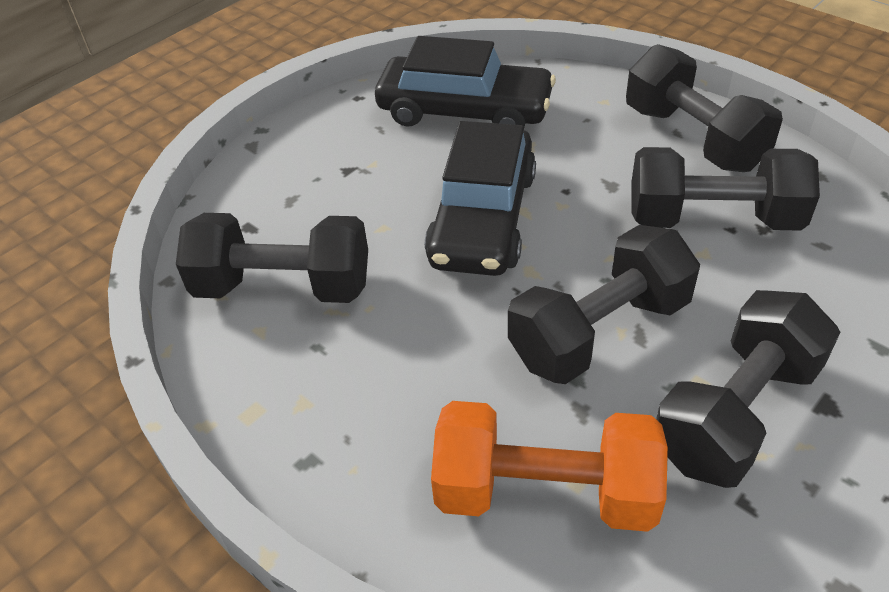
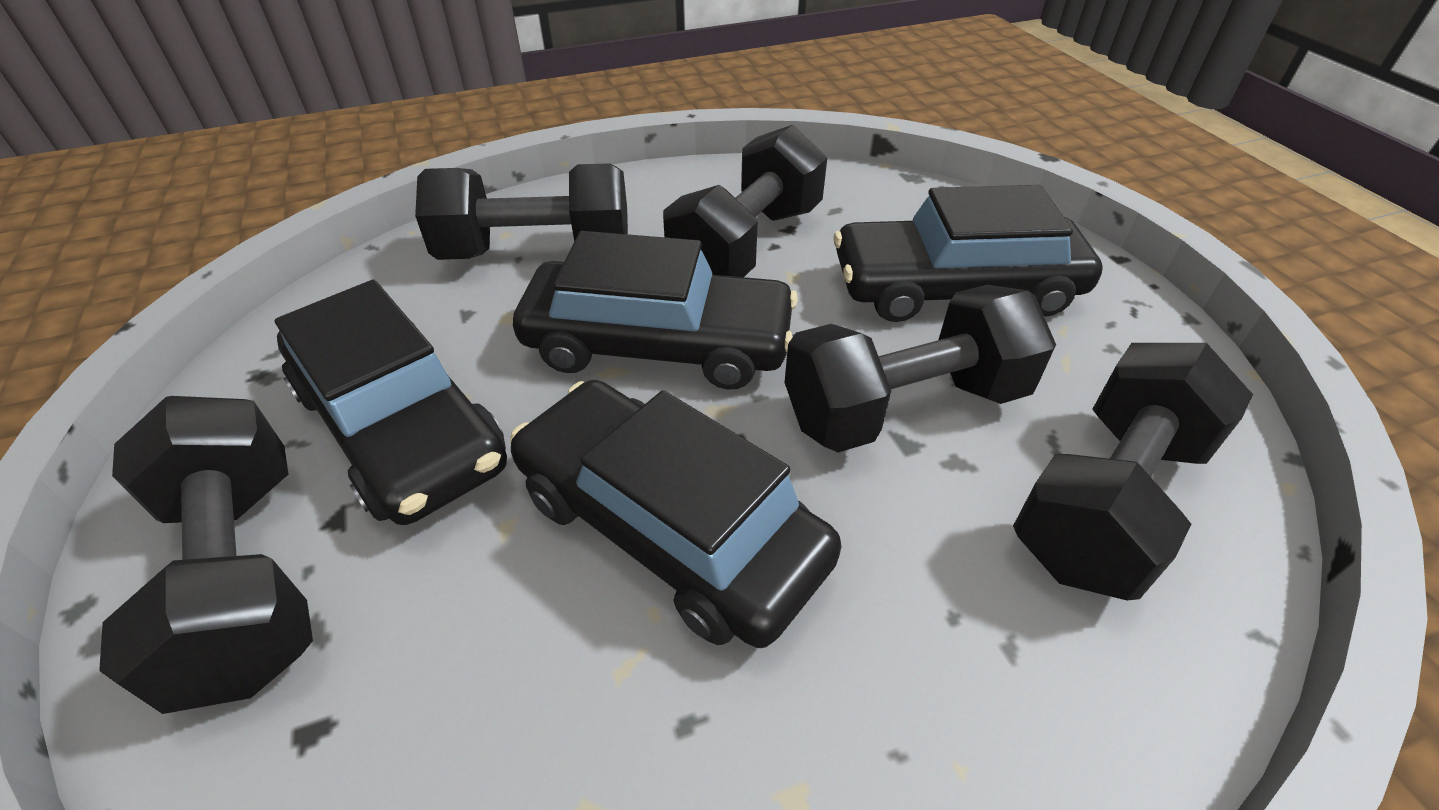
black car: 2 -> 4
orange dumbbell: 1 -> 0

